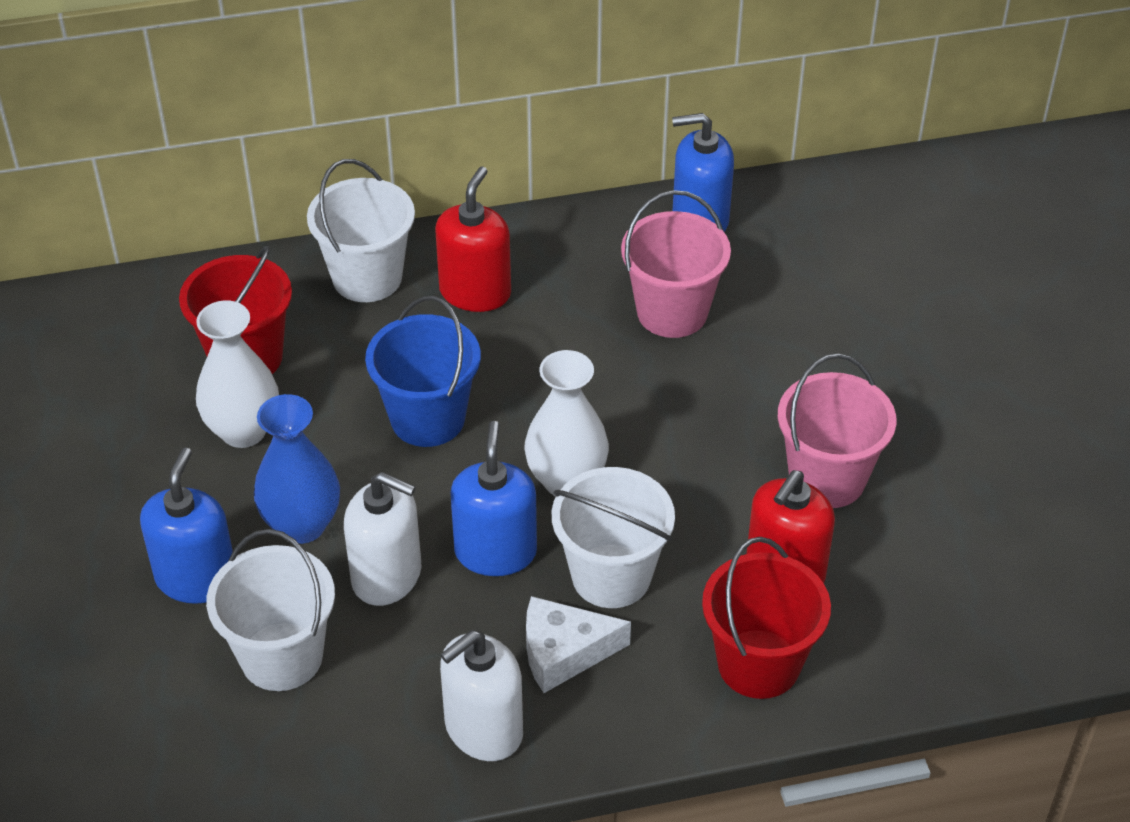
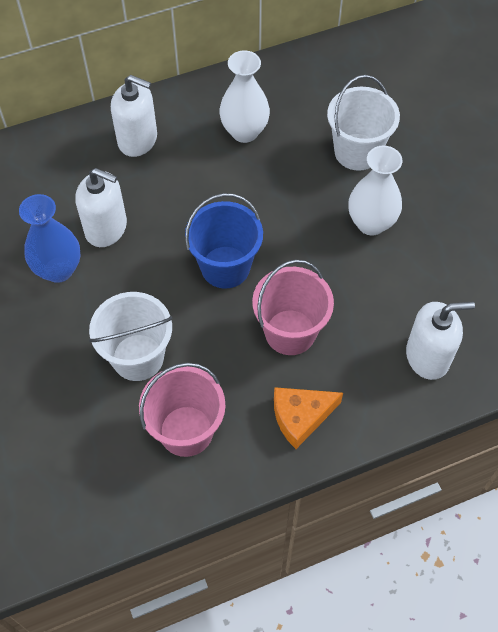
blue soap dispenser: 3 -> 0
orange cheese: 0 -> 1
red bucket: 2 -> 0
red soap dispenser: 2 -> 0
white bucket: 3 -> 2
white cheese: 1 -> 0
white soap dispenser: 2 -> 3

